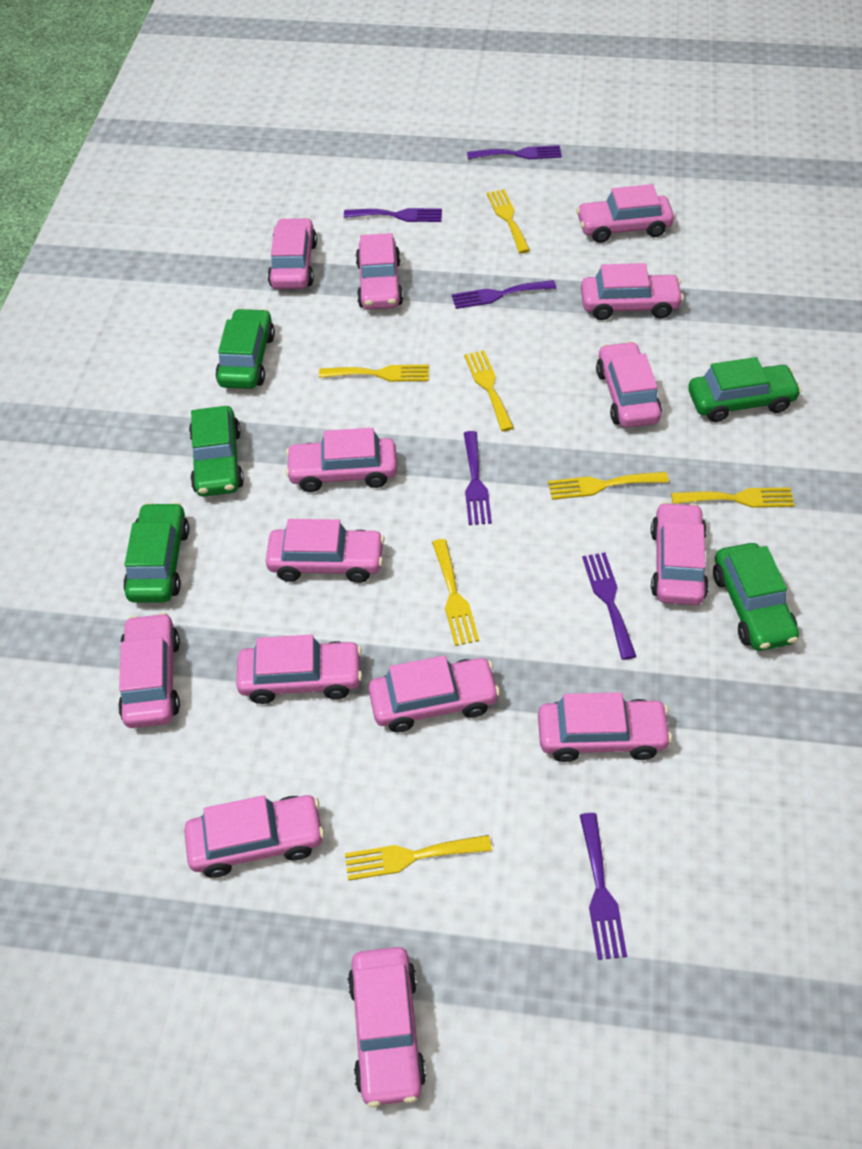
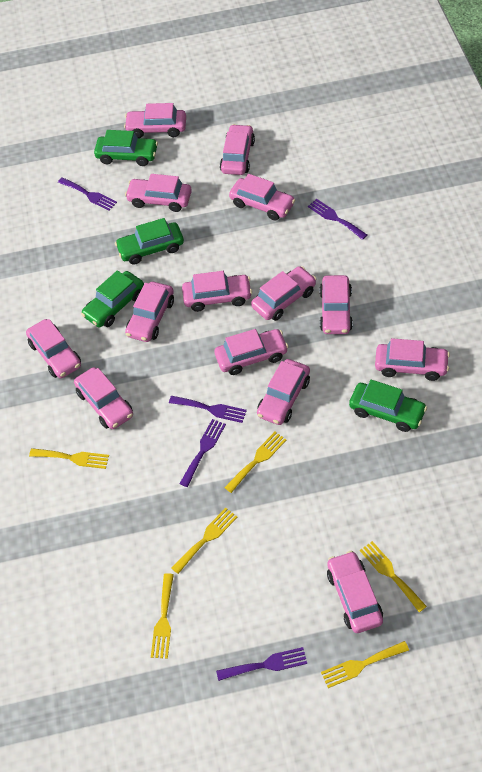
green car: 5 -> 4
purple fork: 6 -> 5
yellow fork: 7 -> 6

